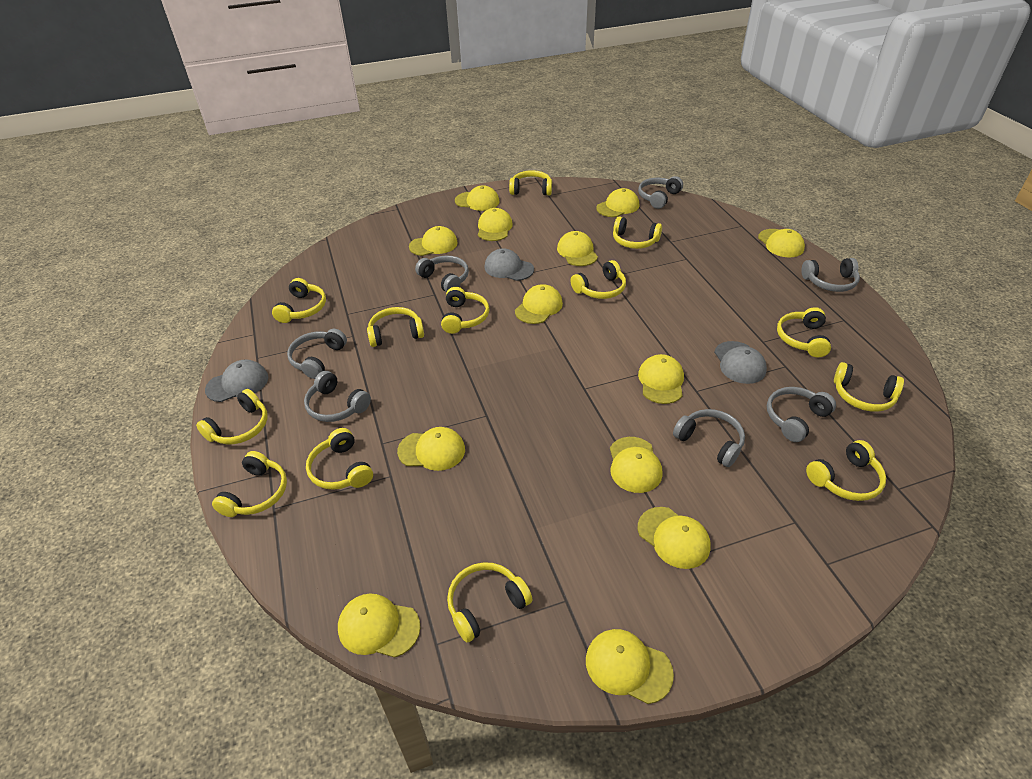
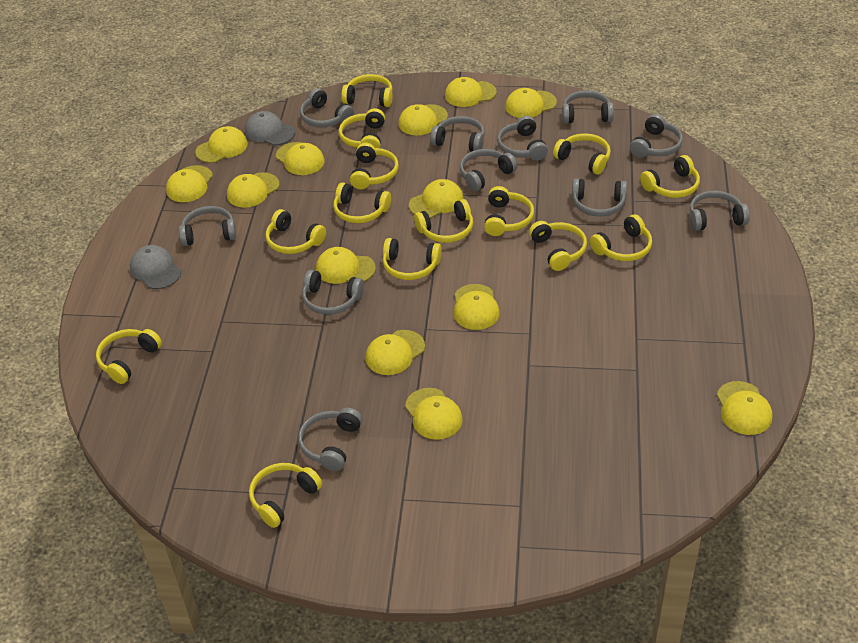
grey cap: 3 -> 2
grey headphones: 7 -> 11
yellow headphones: 13 -> 14

